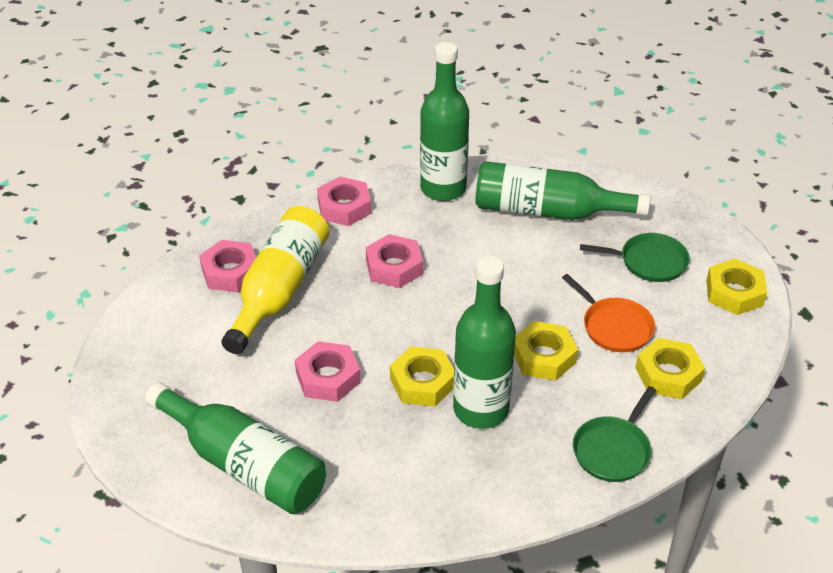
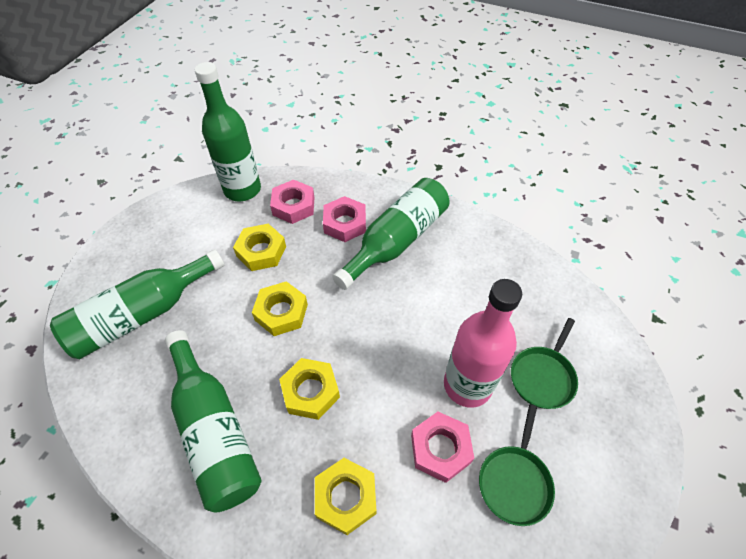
orange pan: 1 -> 0
pink bottle: 0 -> 1
pink nut: 4 -> 3
yellow bottle: 1 -> 0

